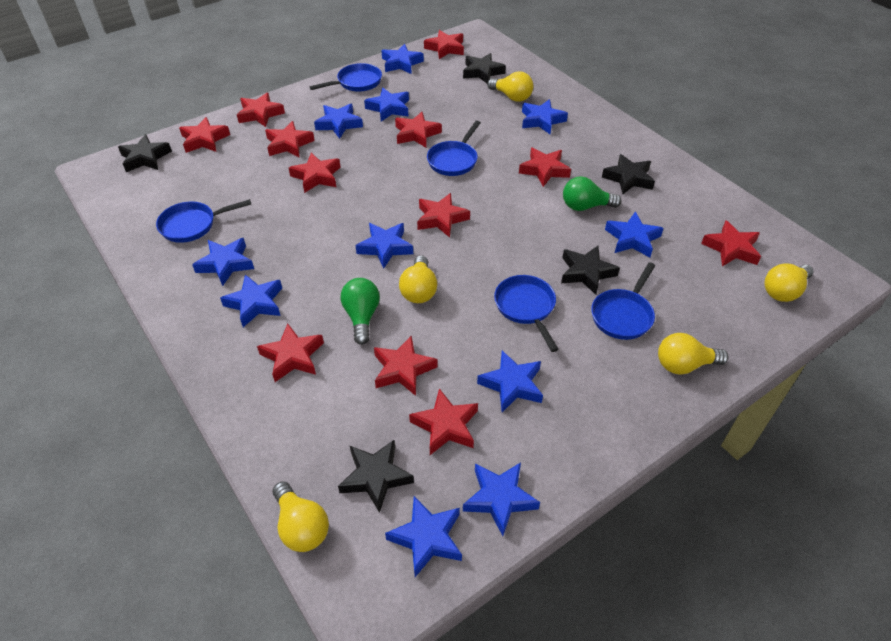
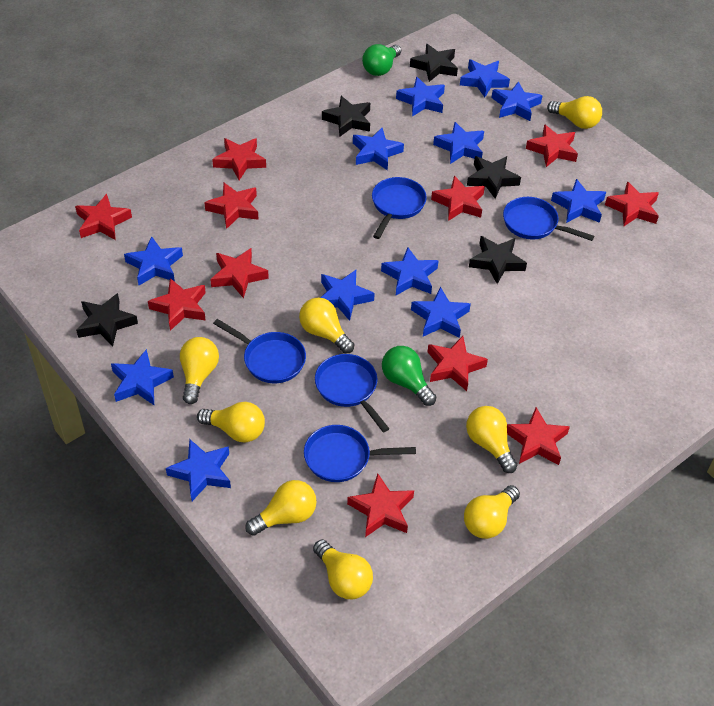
blue star: 11 -> 12
red star: 12 -> 11
yellow light bulb: 5 -> 8

